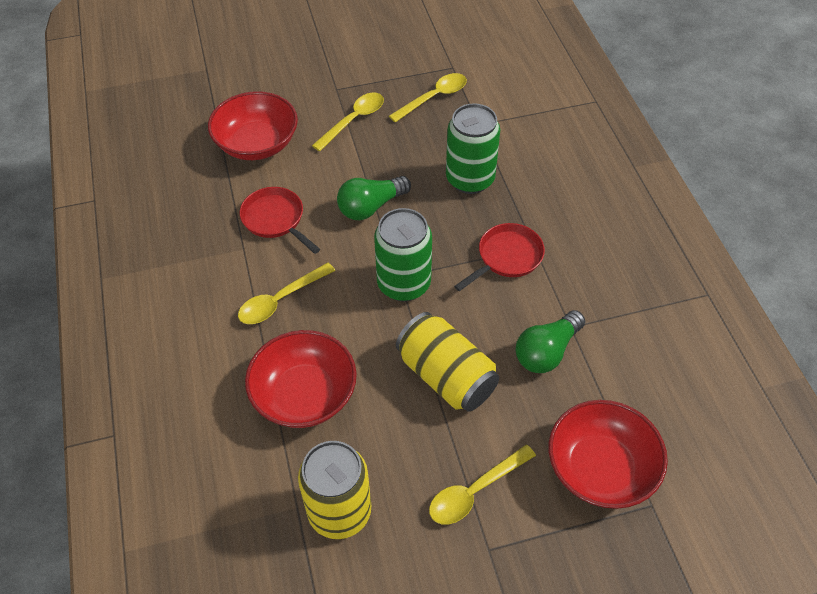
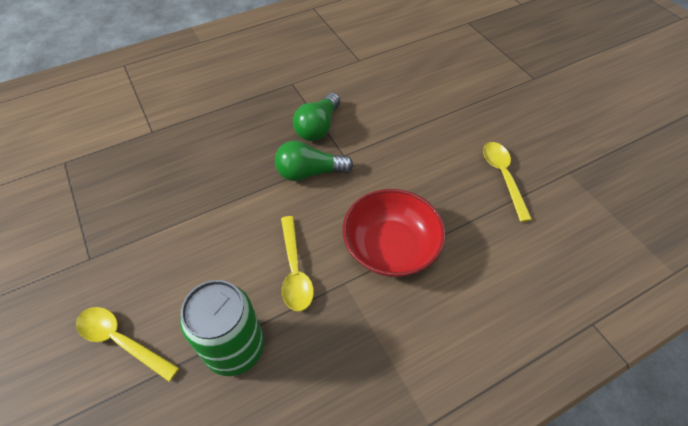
green can: 2 -> 1
red bowl: 3 -> 1
red pan: 2 -> 0
yellow can: 2 -> 0
yellow spoon: 4 -> 3

